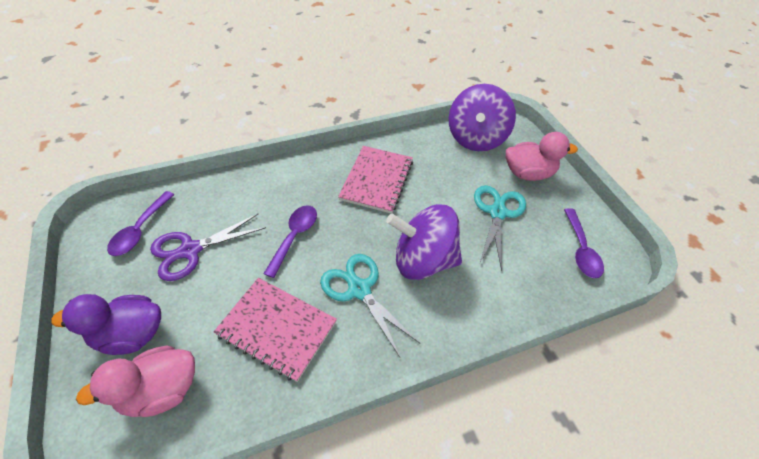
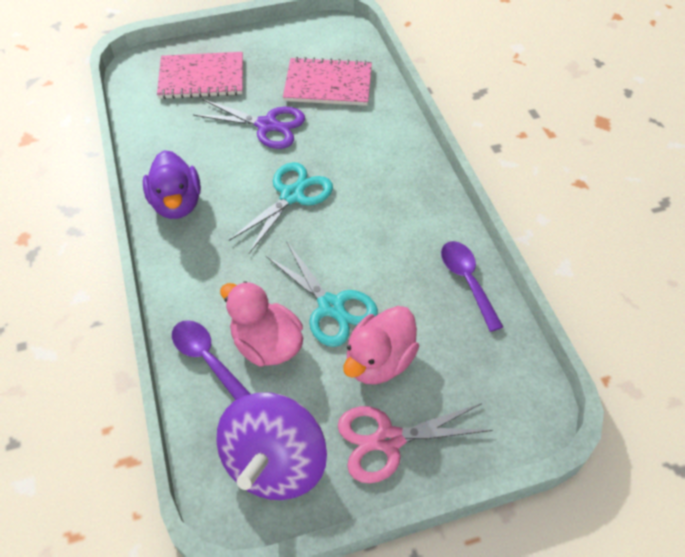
pink scissors: 0 -> 1
purple spinning top: 2 -> 1
purple spoon: 3 -> 2

